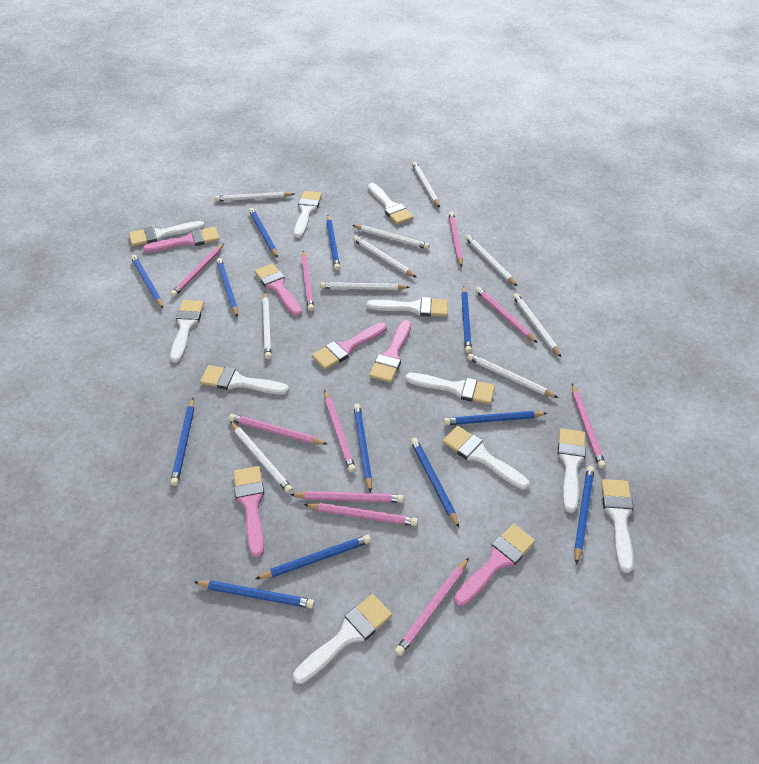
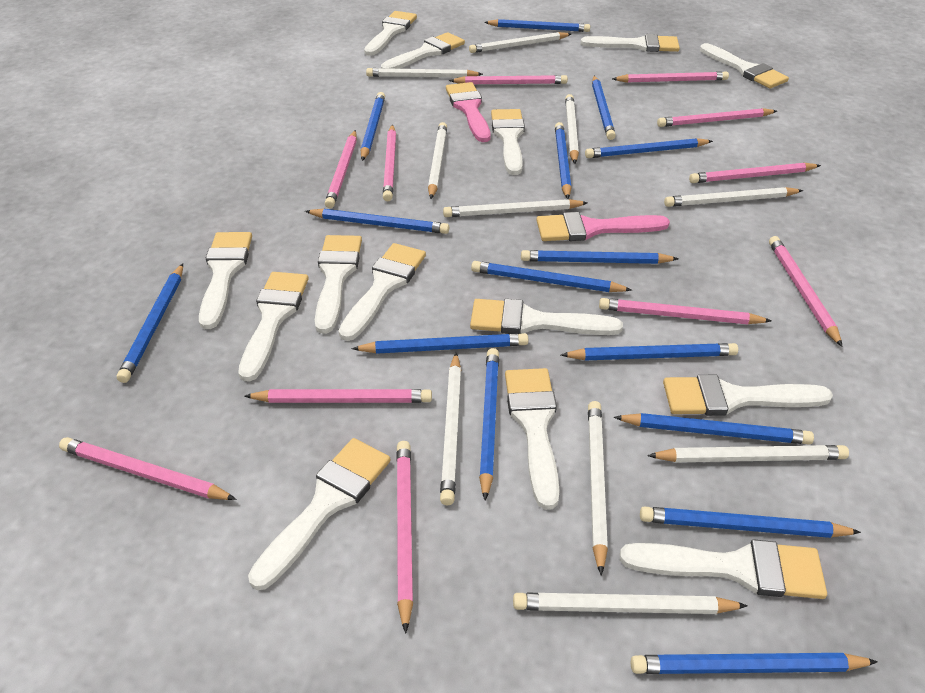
blue pencil: 12 -> 15
pink brush: 6 -> 2
pink pencil: 10 -> 11
white brush: 11 -> 14

